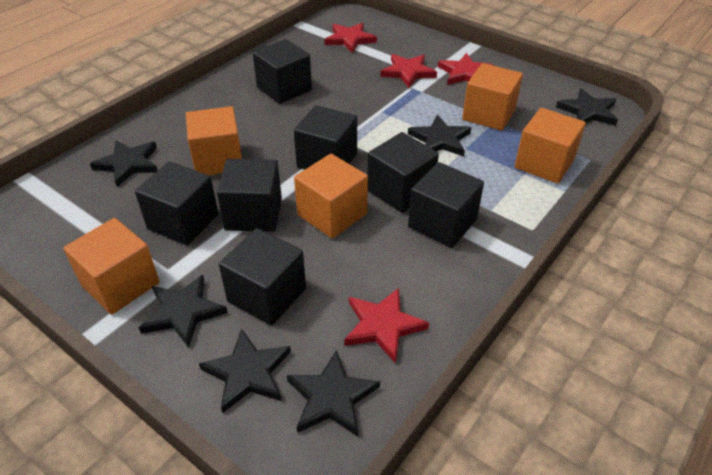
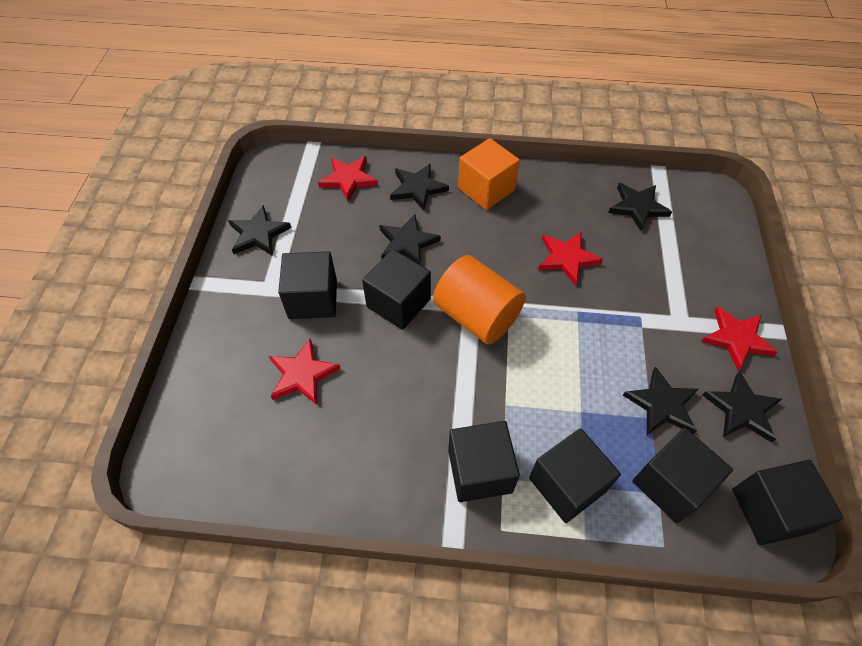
black cube: 7 -> 6
orange cube: 5 -> 1
orange cylinder: 0 -> 1

